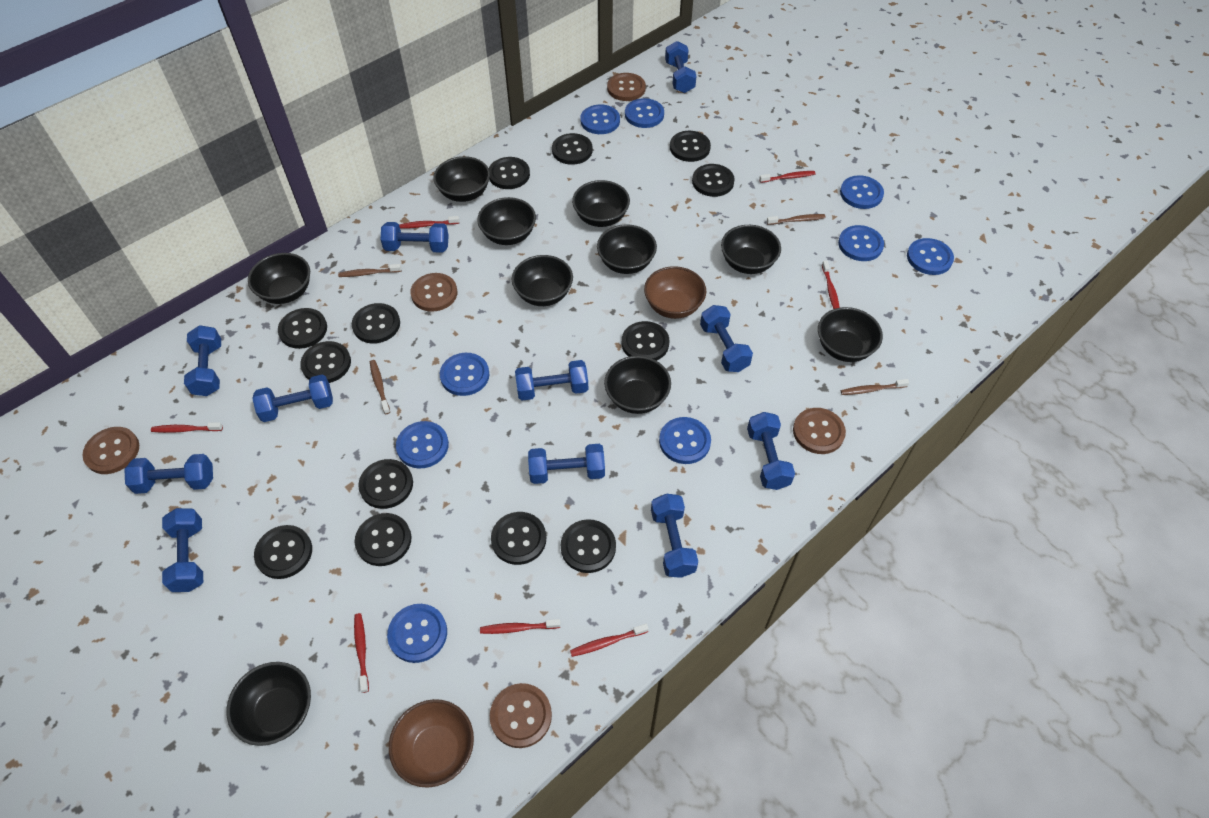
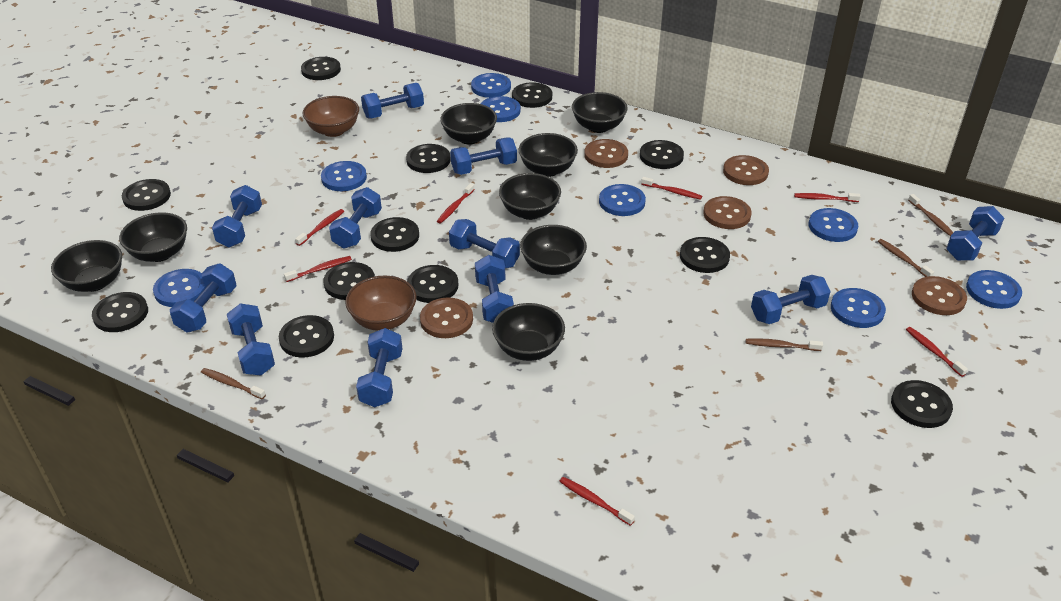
black bowl: 10 -> 8
black button: 13 -> 12
blue button: 9 -> 8

